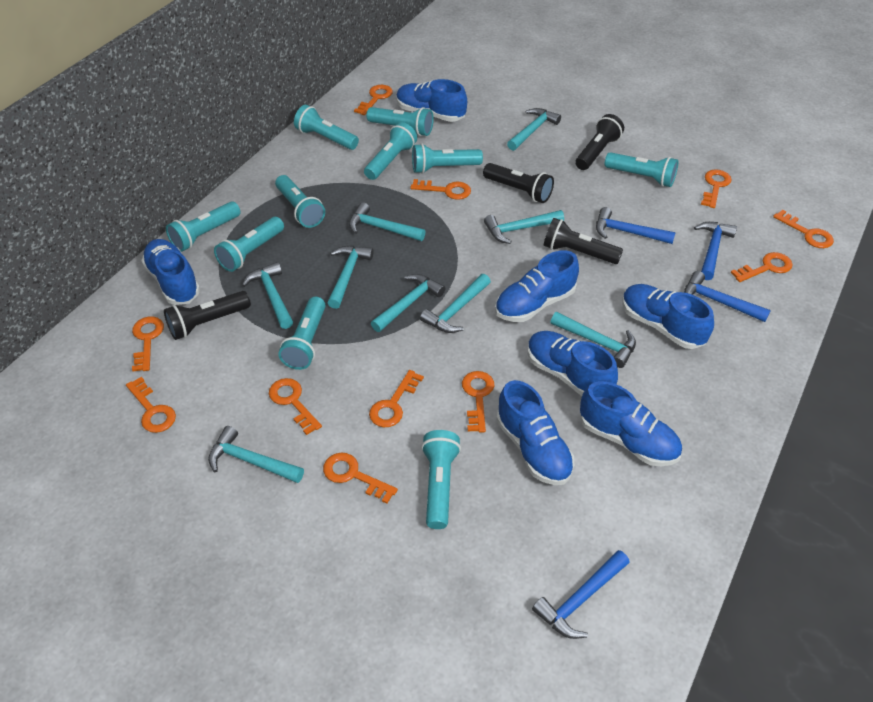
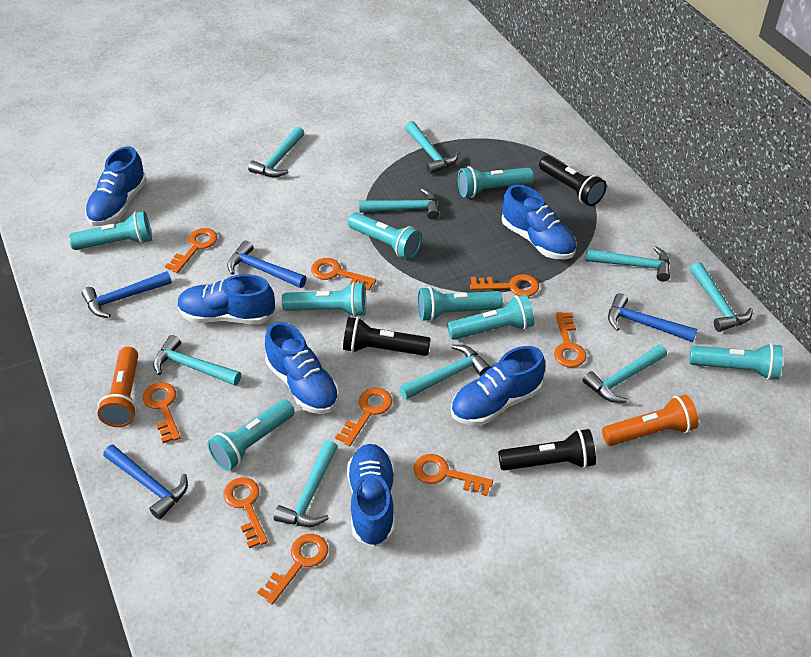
black flashlight: 4 -> 3
blue shoe: 7 -> 6
orange flashlight: 0 -> 2
orange key: 11 -> 9
turquoise flashlight: 10 -> 8

